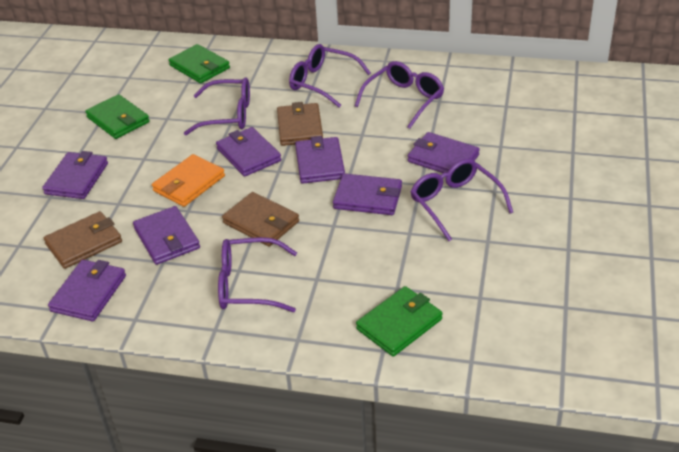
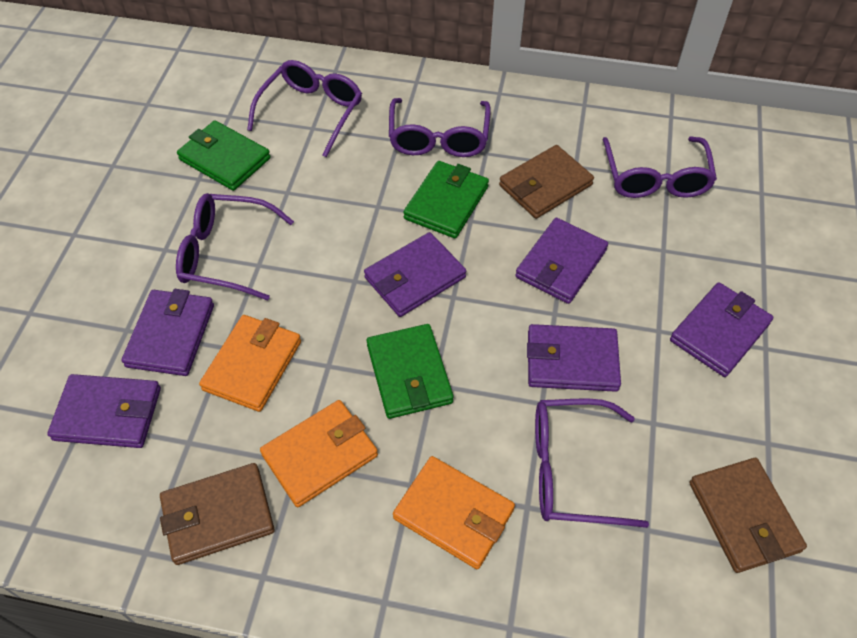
orange wallet: 1 -> 3
purple wallet: 7 -> 6

